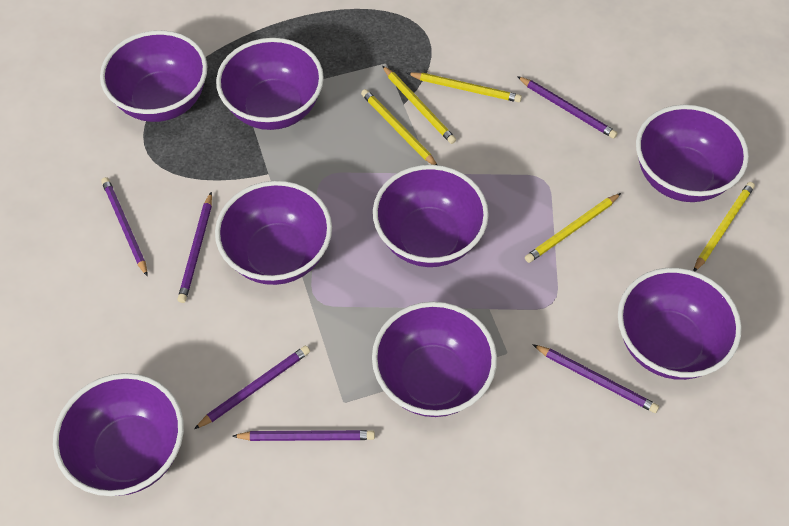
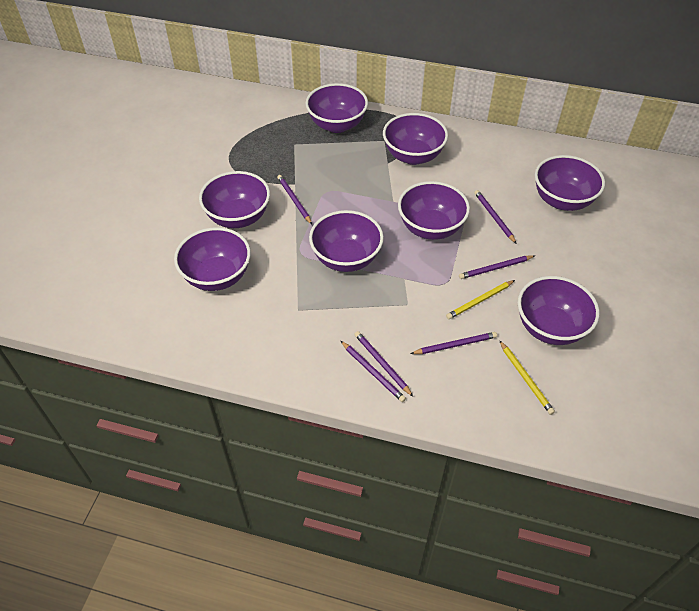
yellow pencil: 5 -> 2

